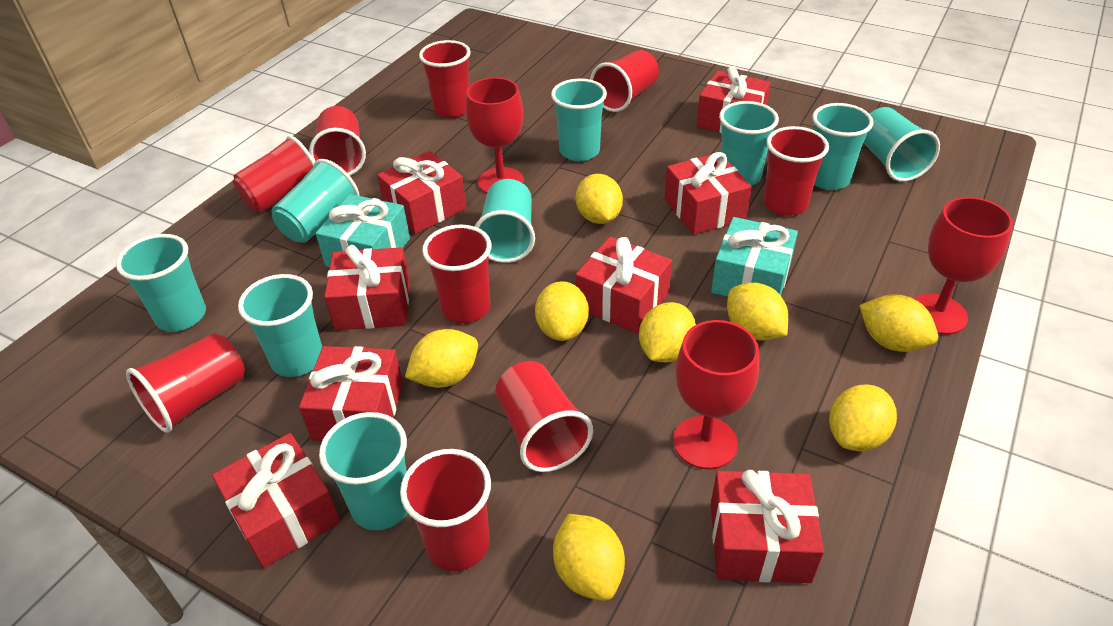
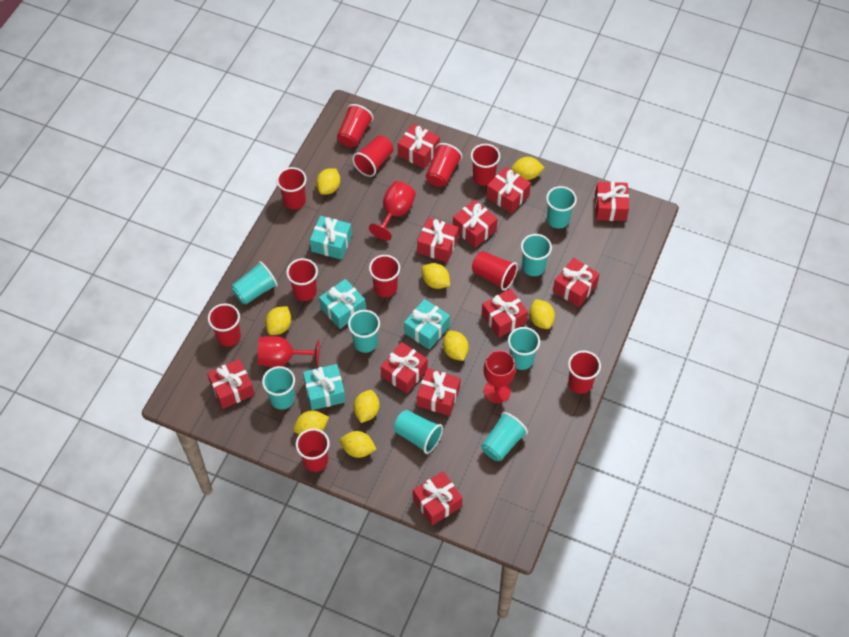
red cup: 9 -> 11
red gift: 8 -> 11
turquoise cup: 9 -> 8
turquoise gift: 2 -> 4
yellow lemon: 8 -> 9

